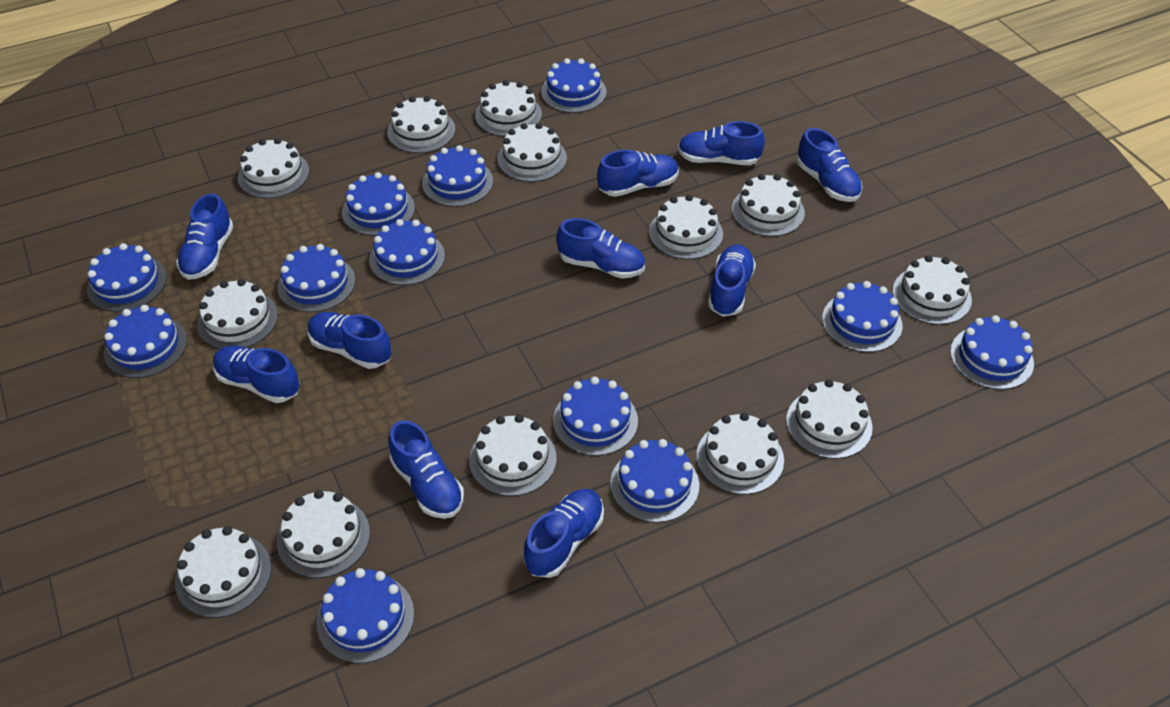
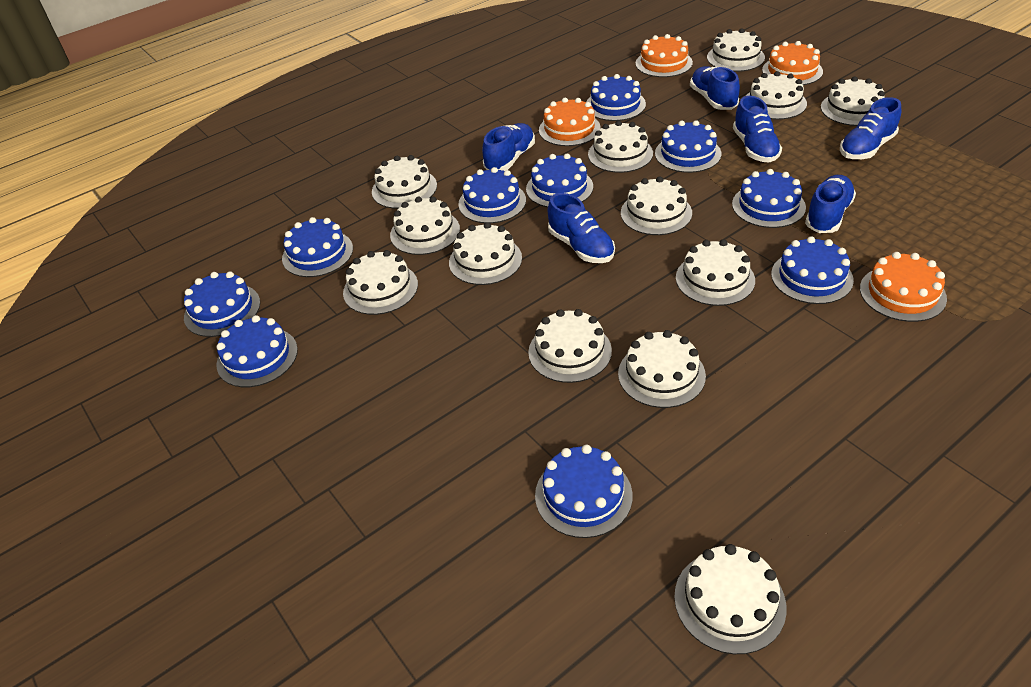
blue cake: 12 -> 10
blue shoe: 10 -> 6
orange cake: 0 -> 4

